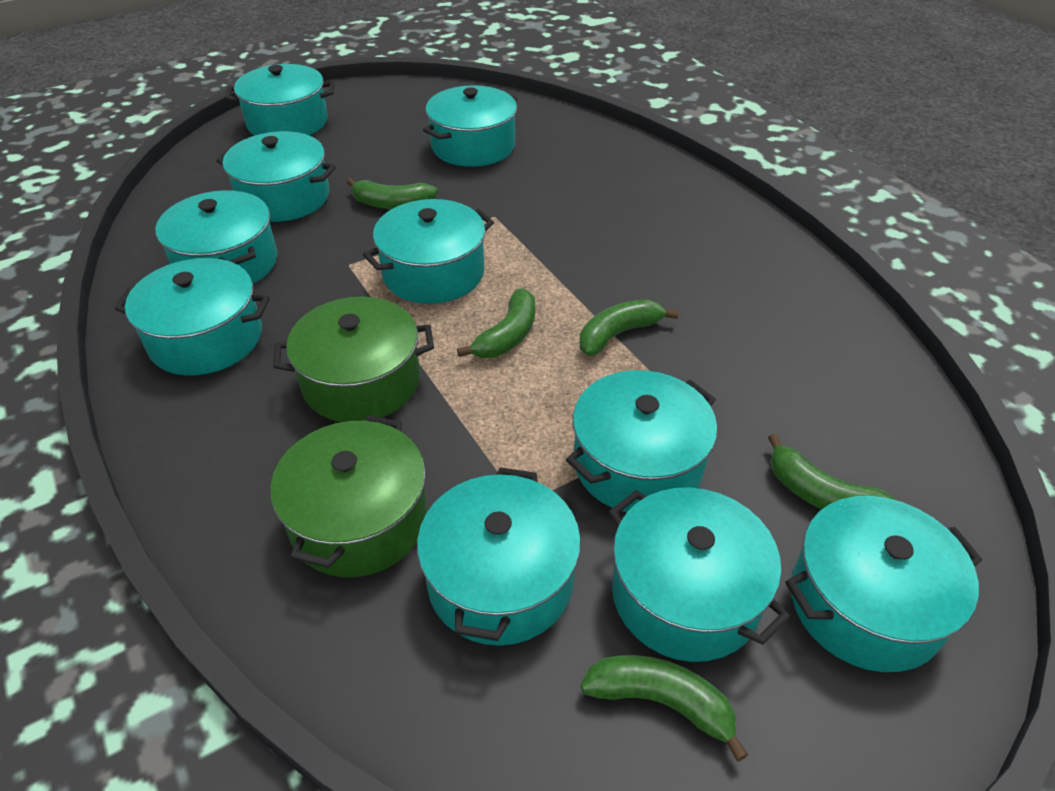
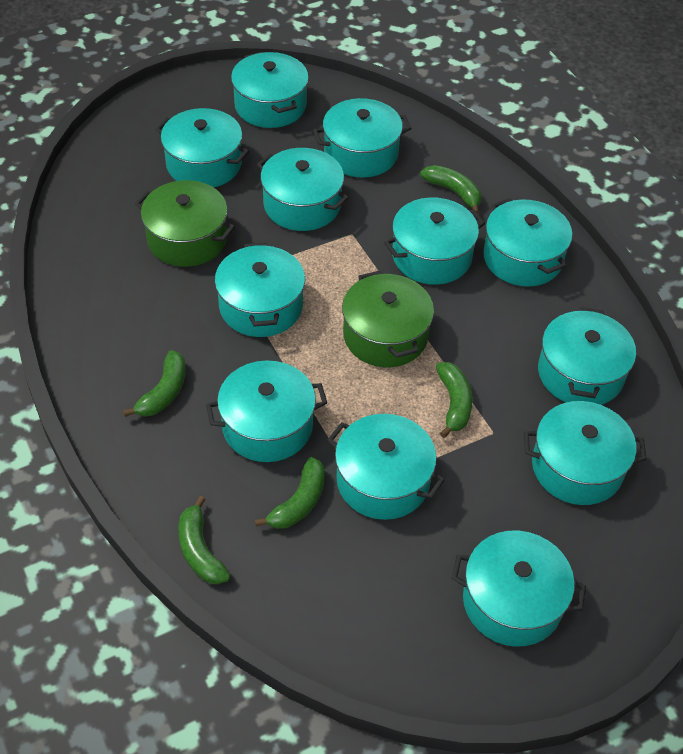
turquoise pot: 10 -> 12

